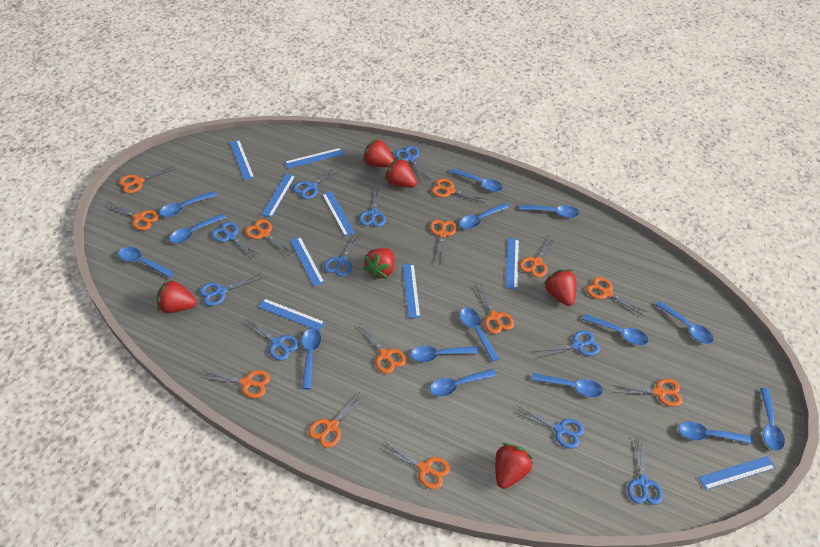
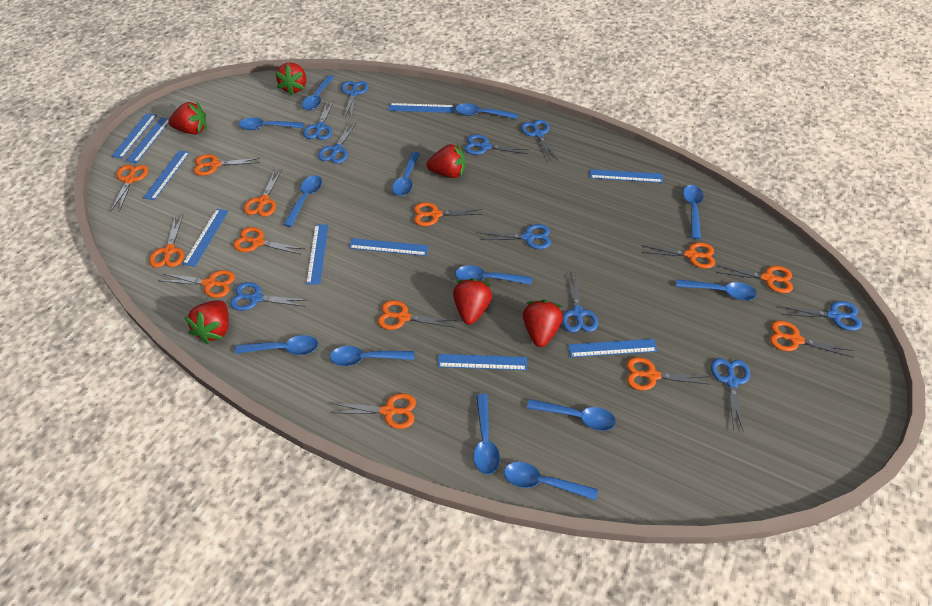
blue ruler: 9 -> 10
blue spoon: 15 -> 13

